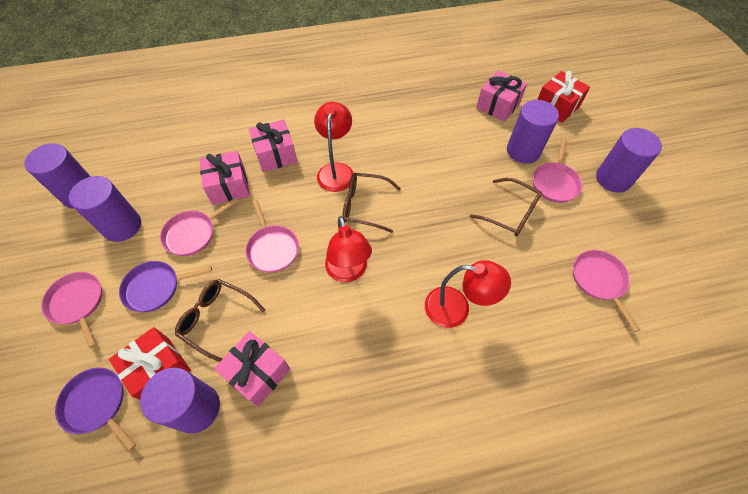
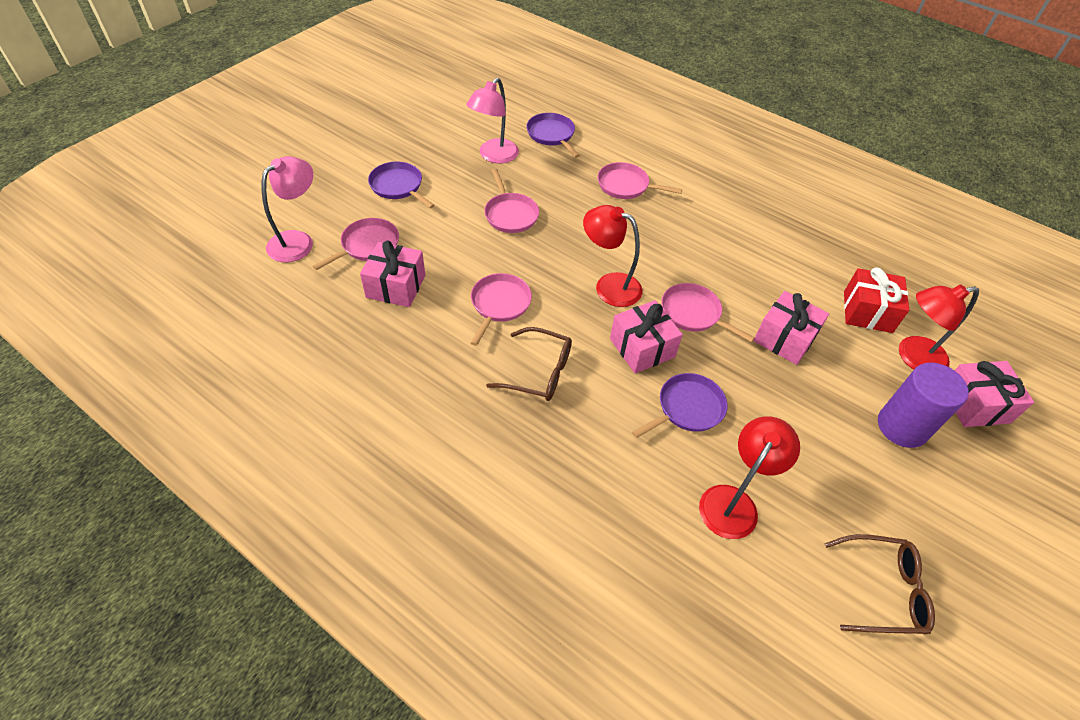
brown glasses: 3 -> 2
pink lamp: 0 -> 2
purple cylinder: 5 -> 1
purple pan: 2 -> 3
red gift: 2 -> 1

